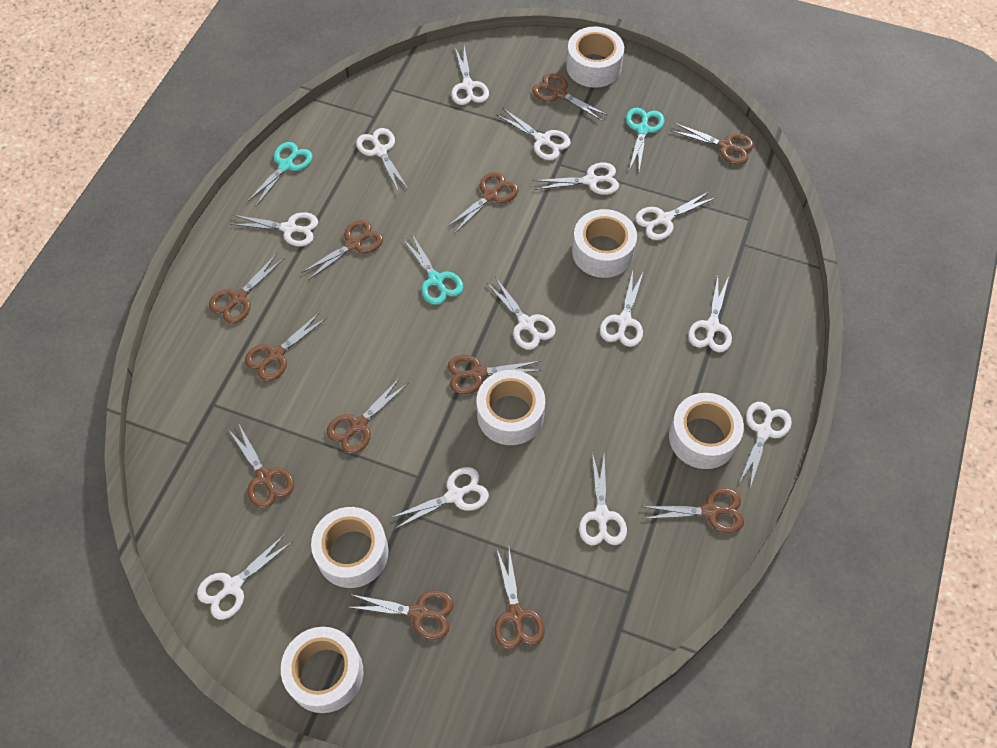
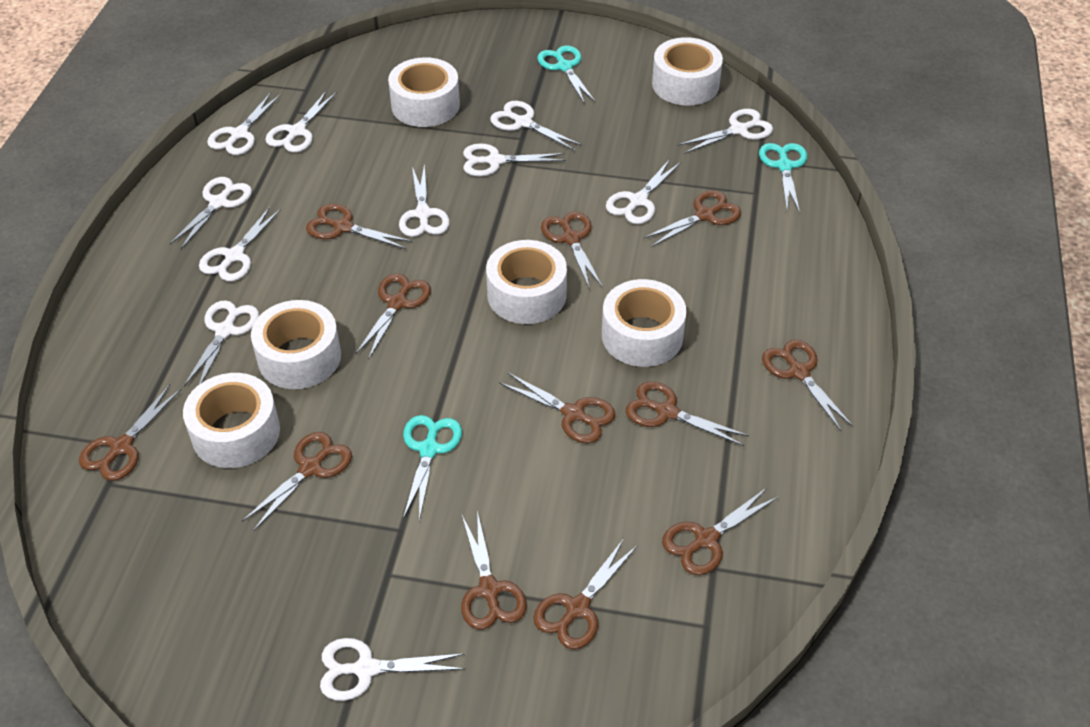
white scissors: 13 -> 11

